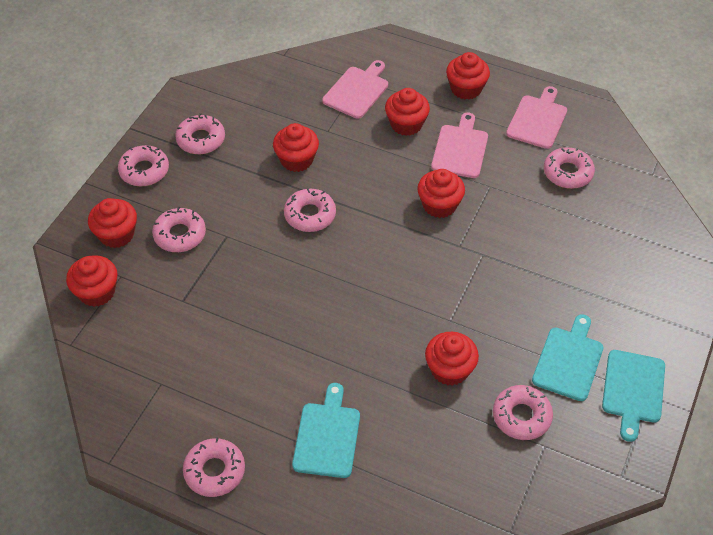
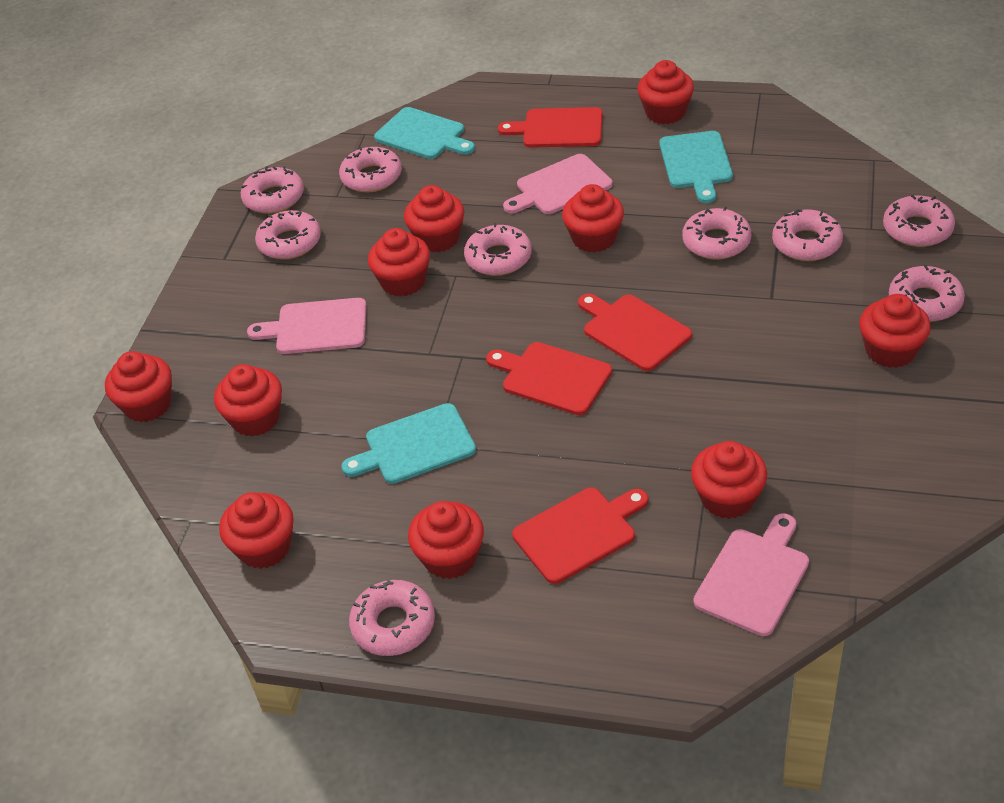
pink donut: 7 -> 9
red cupcake: 7 -> 10
red cutting board: 0 -> 4

